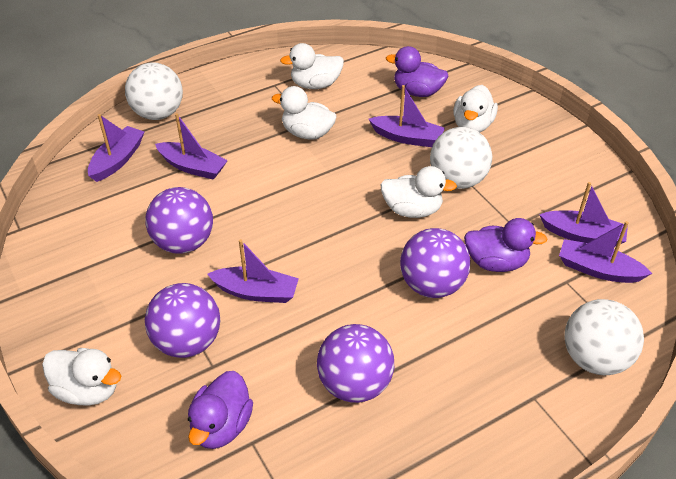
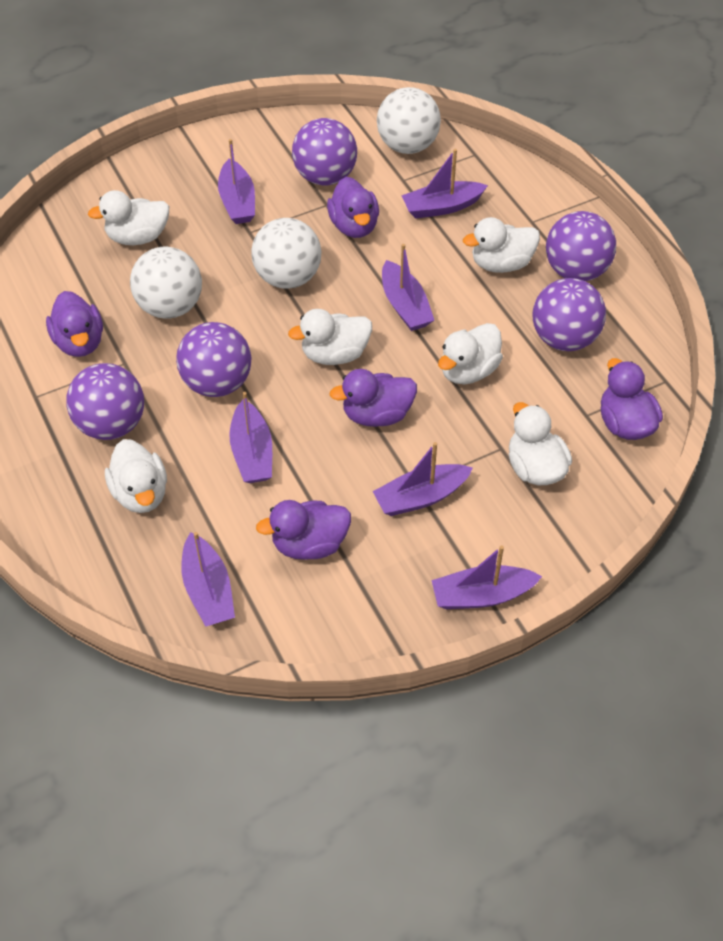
purple ball: 4 -> 5
purple boat: 6 -> 7
purple duck: 3 -> 5
white duck: 5 -> 6

